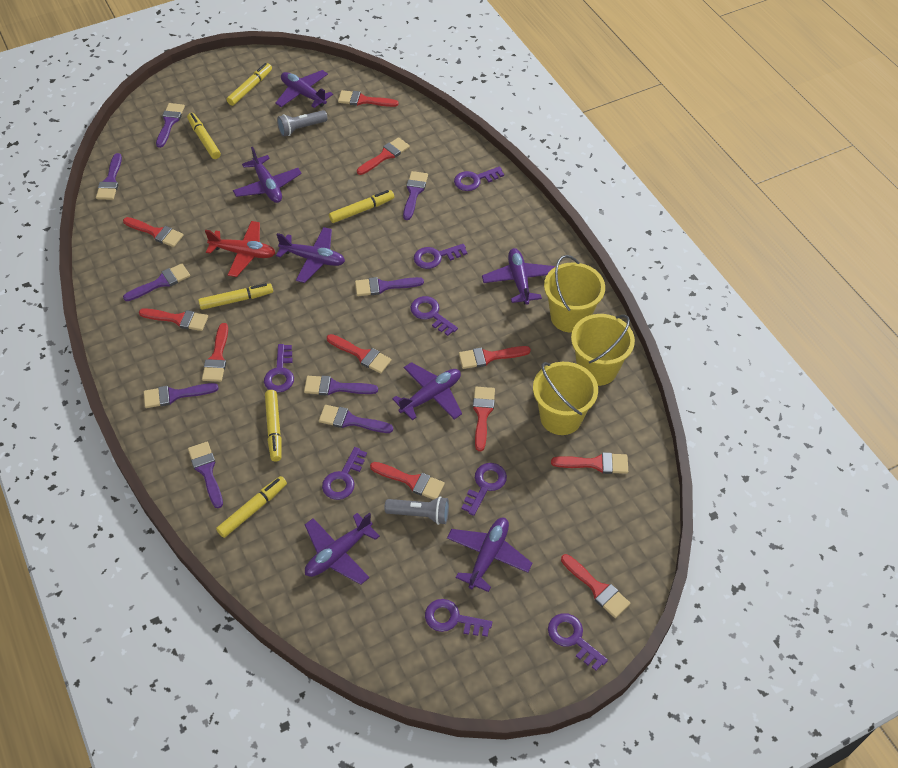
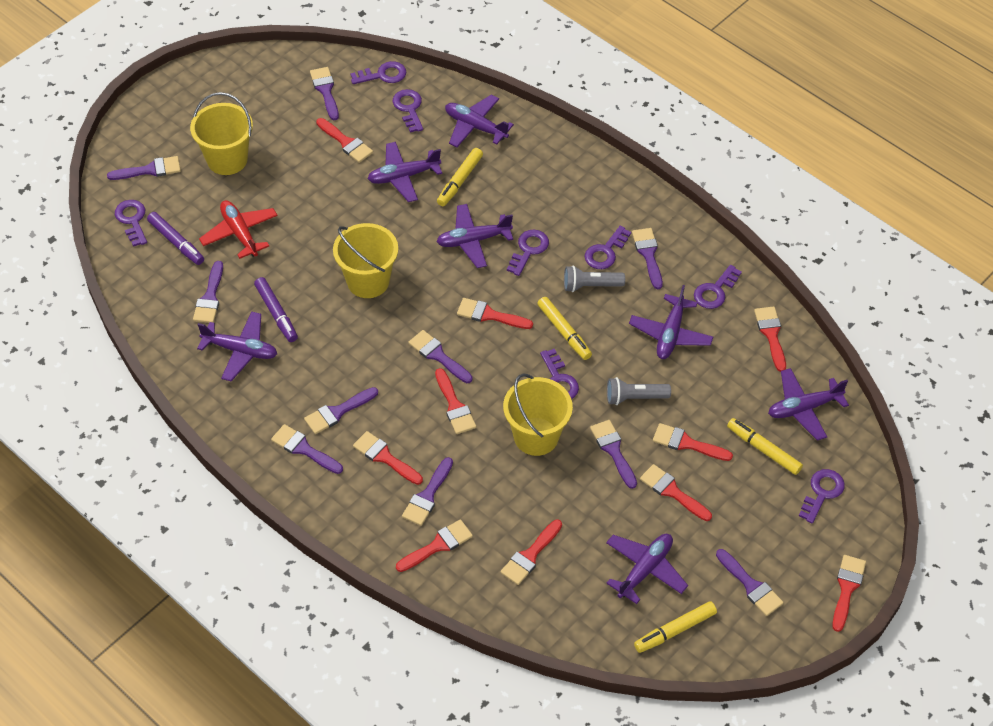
purple brush: 9 -> 10
purple marker: 0 -> 2
red brush: 11 -> 10
yellow marker: 6 -> 4

